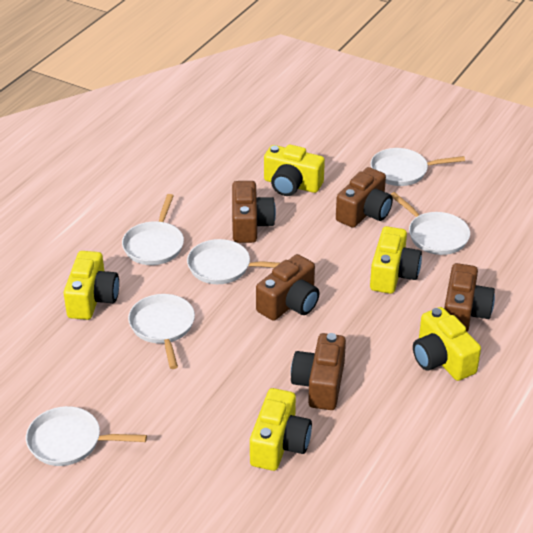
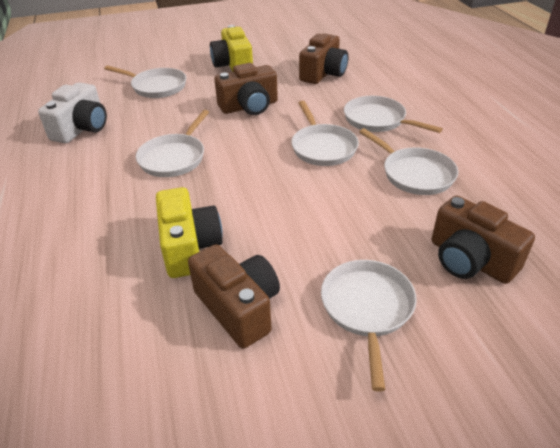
brown camera: 5 -> 4
white camera: 0 -> 1
yellow camera: 5 -> 2

